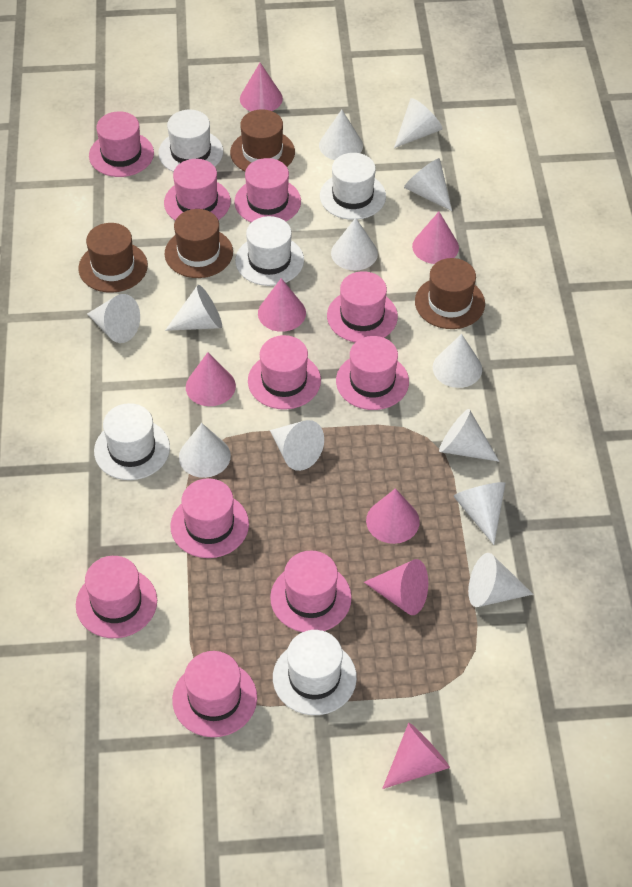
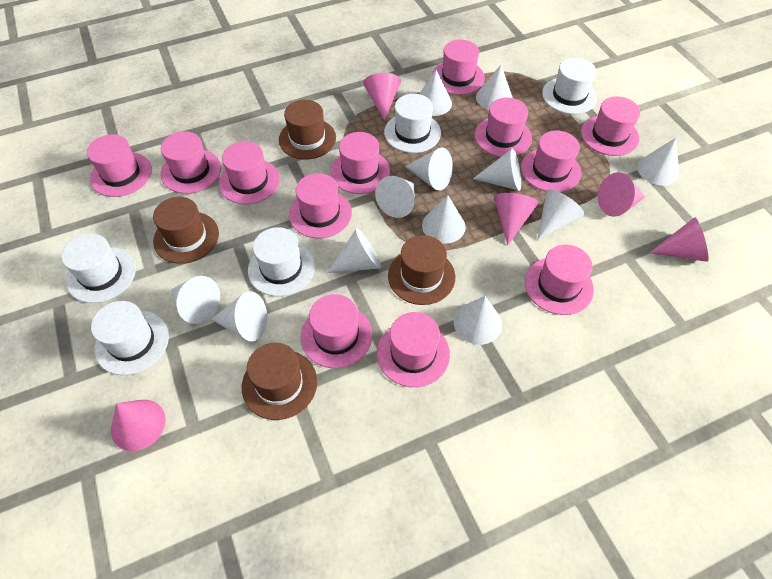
pink cone: 7 -> 5
pink hat: 10 -> 12

